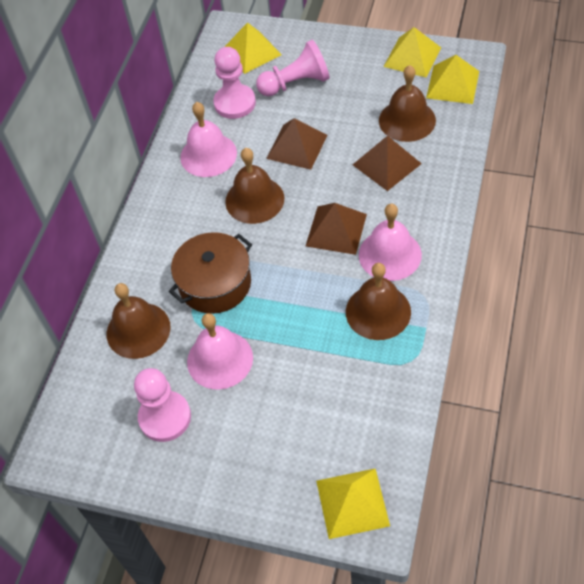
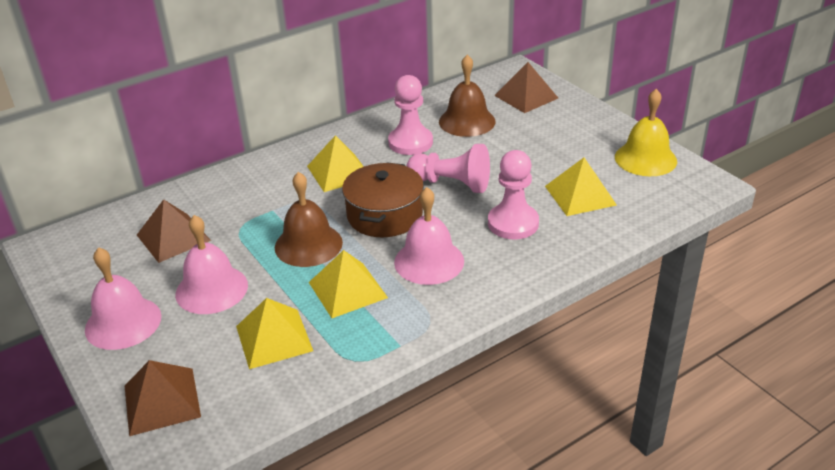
brown bell: 4 -> 2
yellow bell: 0 -> 1

